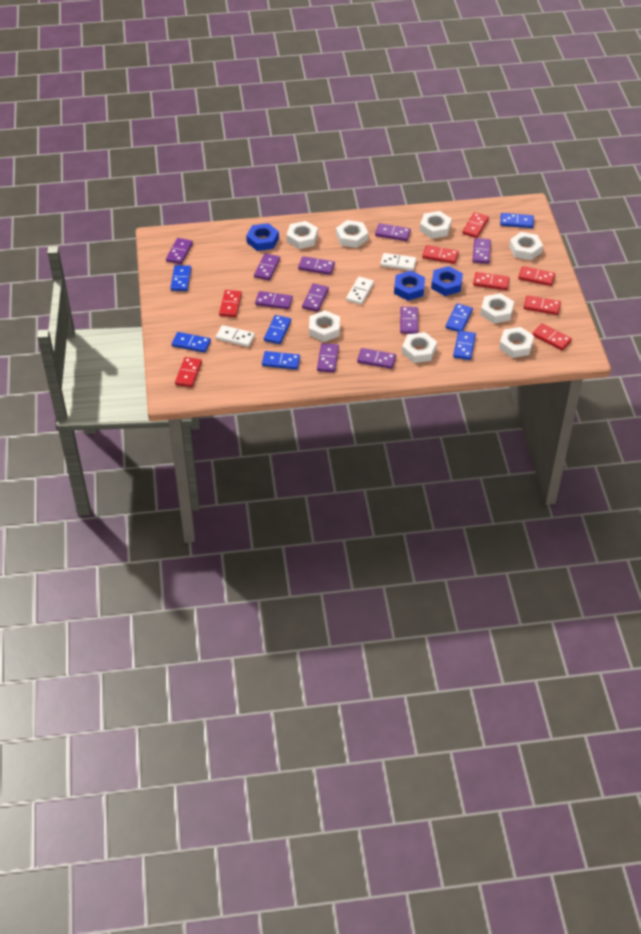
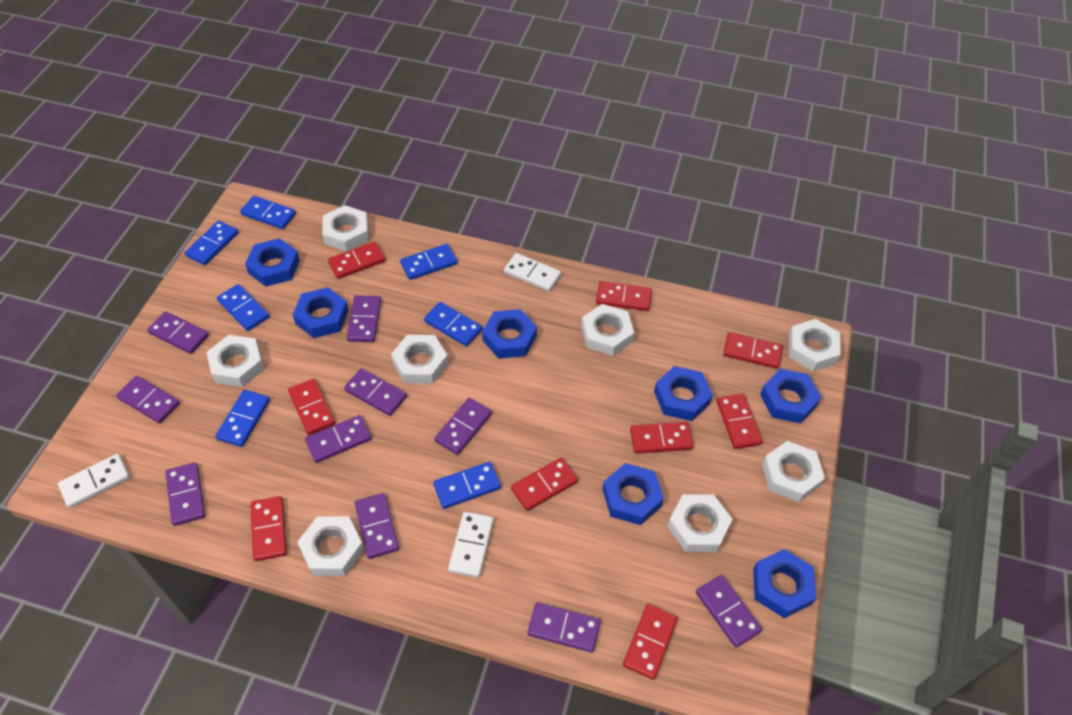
blue nut: 3 -> 7
red domino: 8 -> 9

